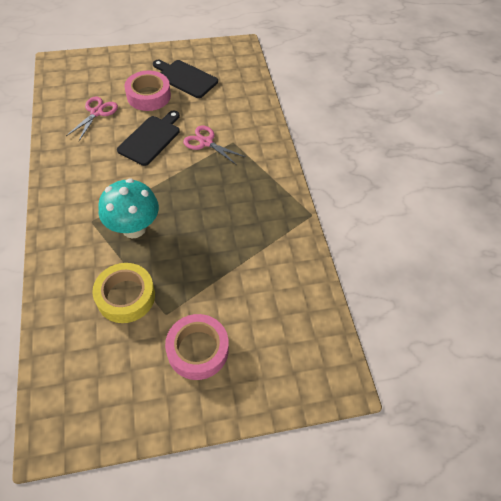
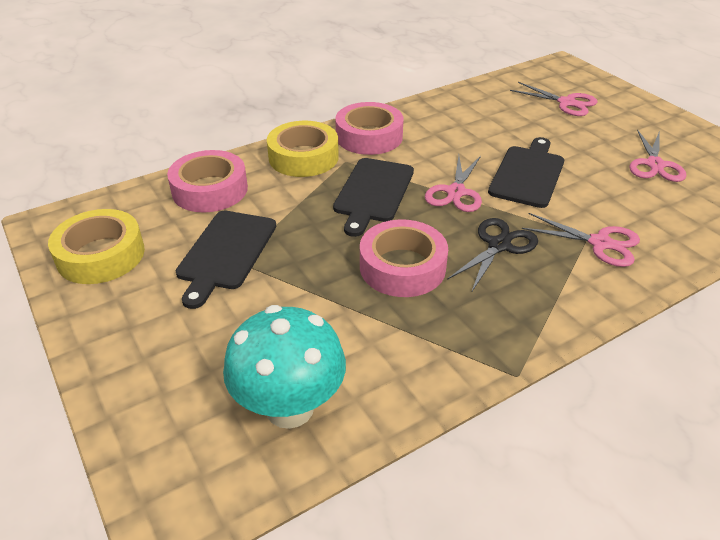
black cutting board: 2 -> 3
black scissors: 0 -> 1
pink scissors: 2 -> 4
pink tape: 2 -> 3
yellow tape: 1 -> 2

